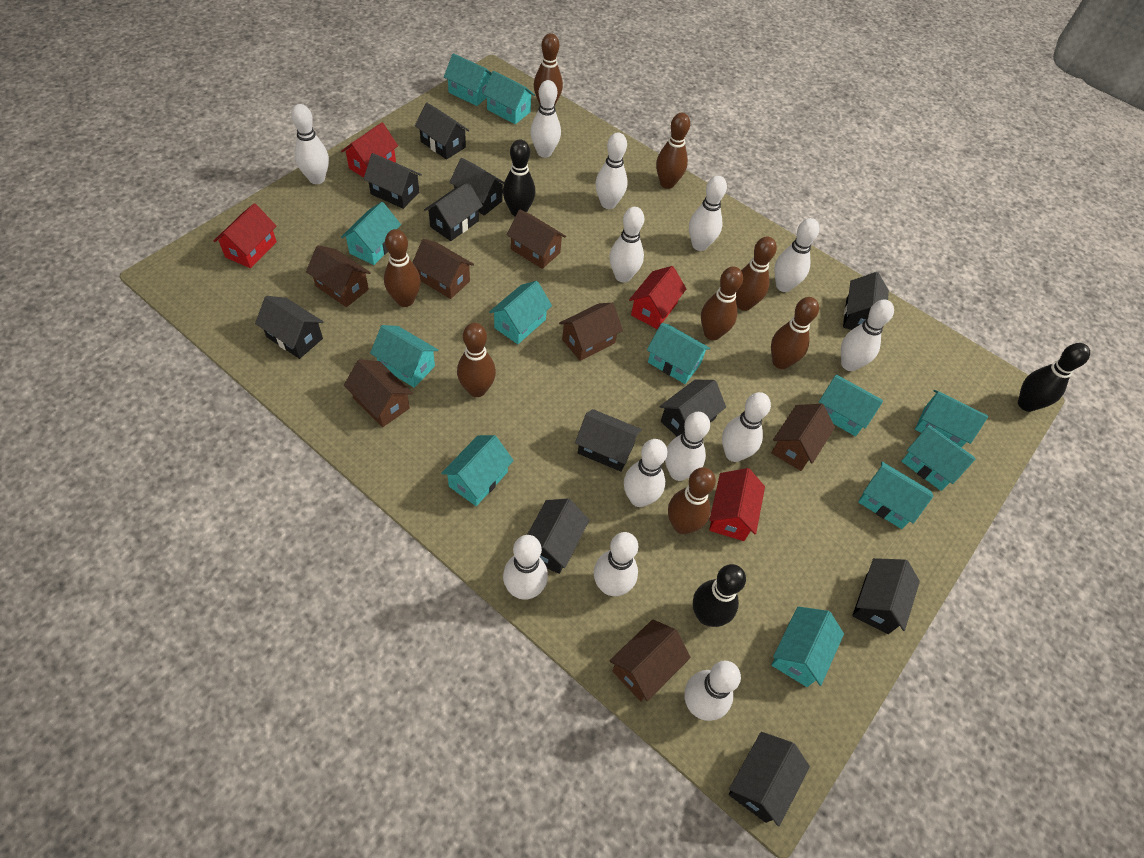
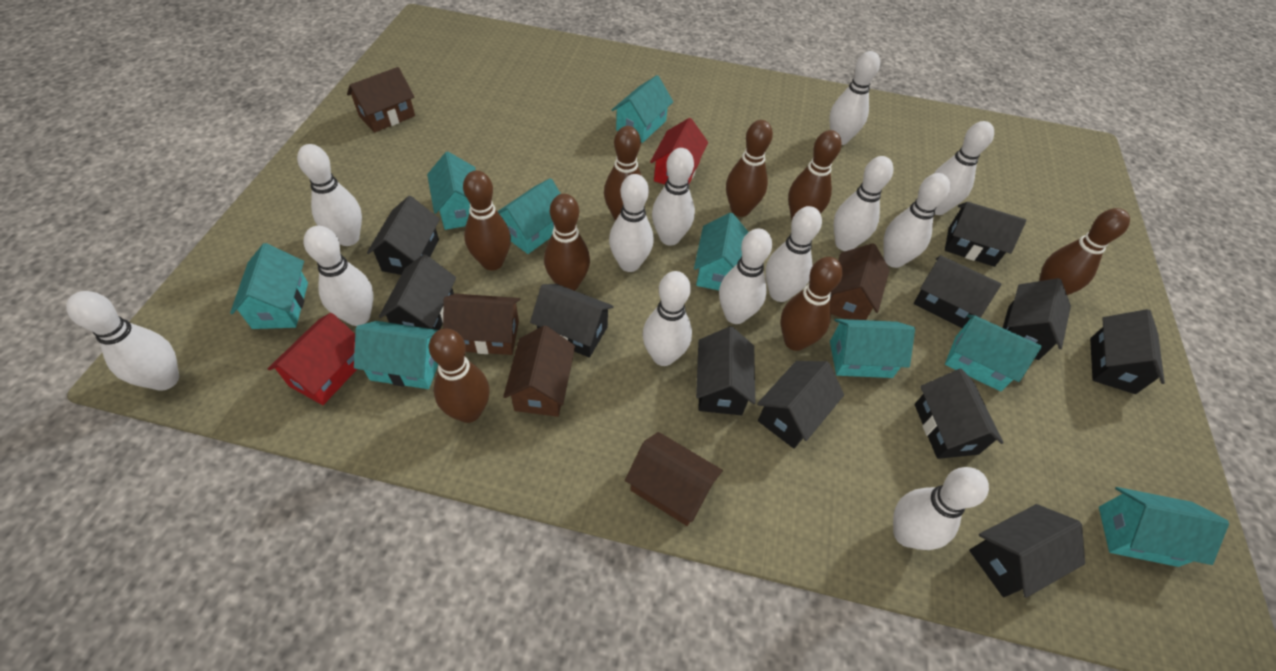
black bowling pin: 3 -> 0
brown house: 7 -> 5
red house: 4 -> 2
turquoise house: 12 -> 9

